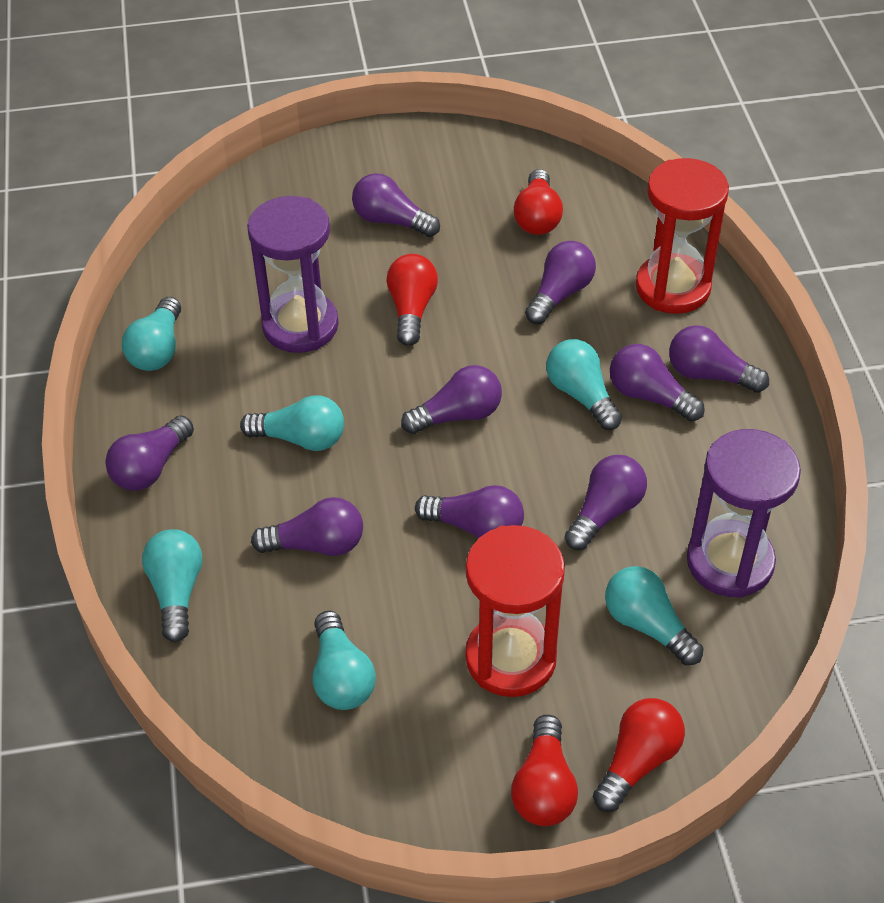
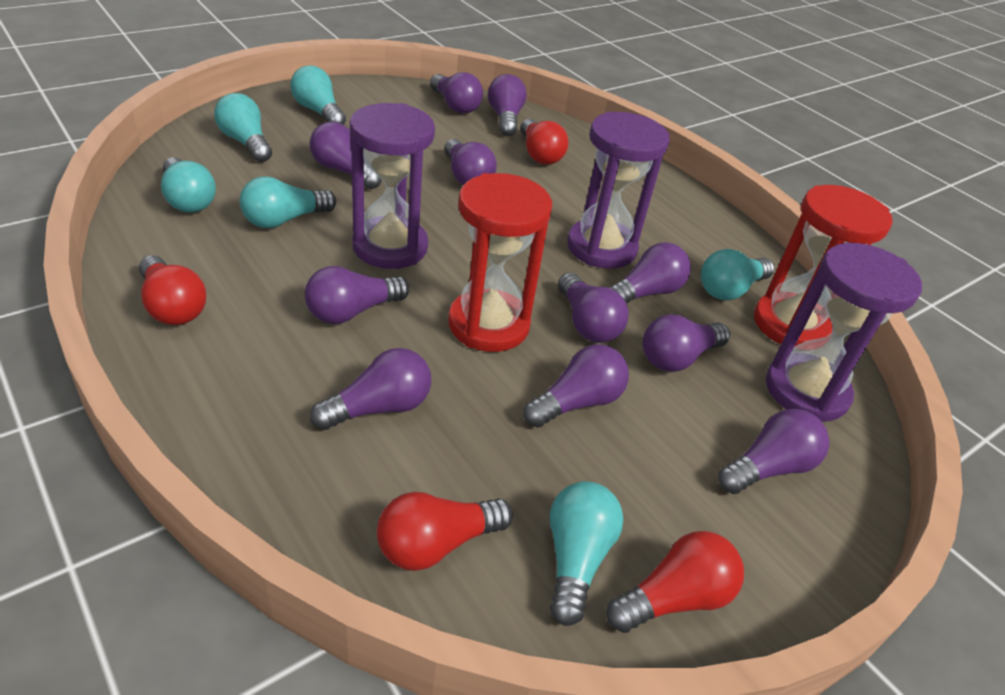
purple hourglass: 2 -> 3
purple light bulb: 9 -> 11

